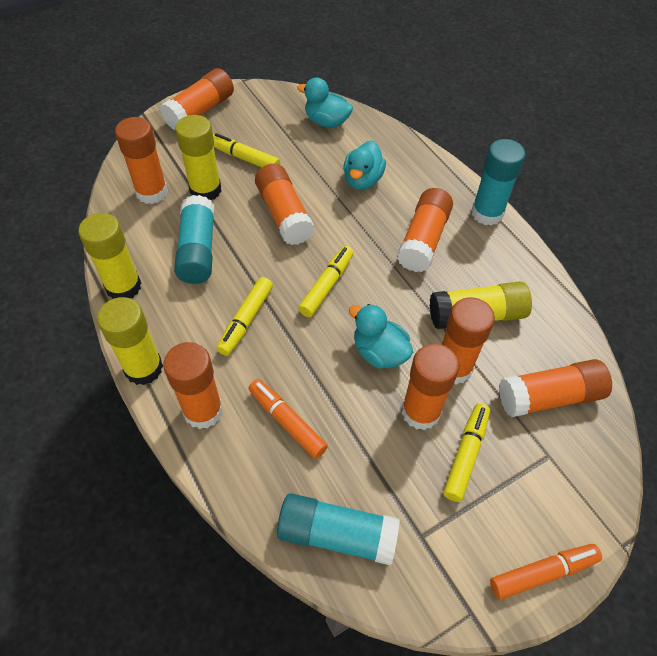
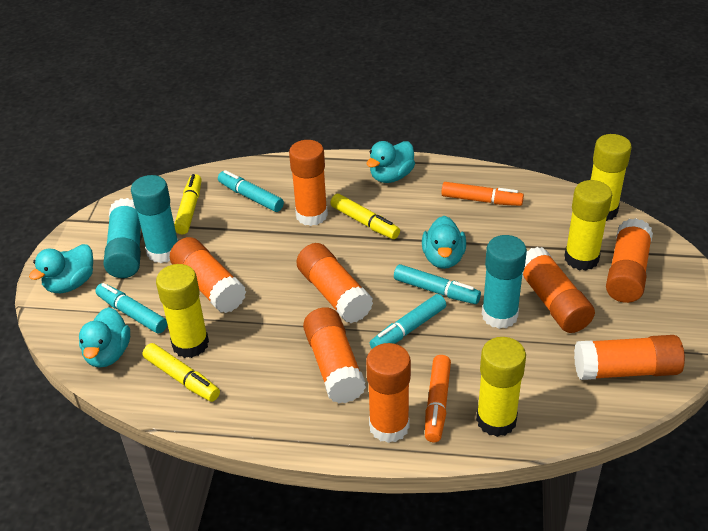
turquoise duck: 3 -> 4
turquoise marker: 0 -> 4
yellow marker: 4 -> 3

